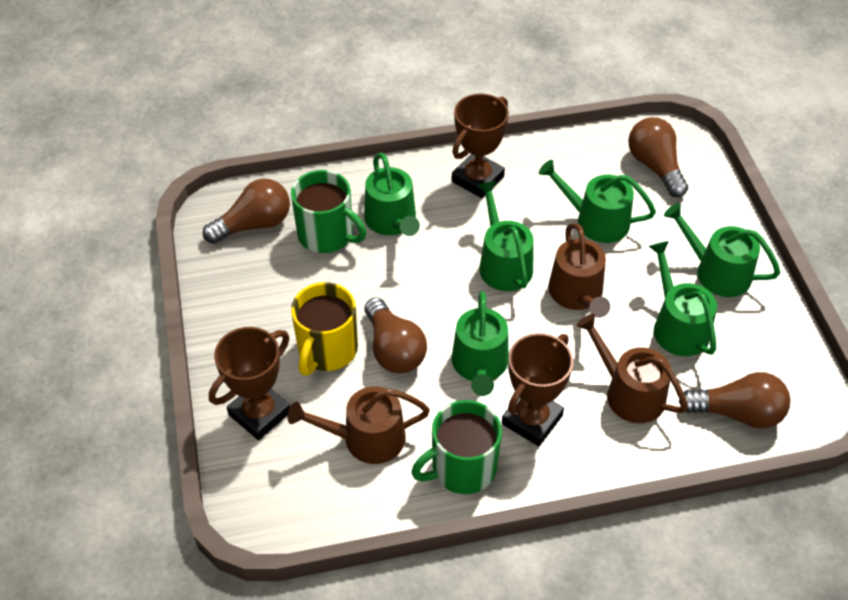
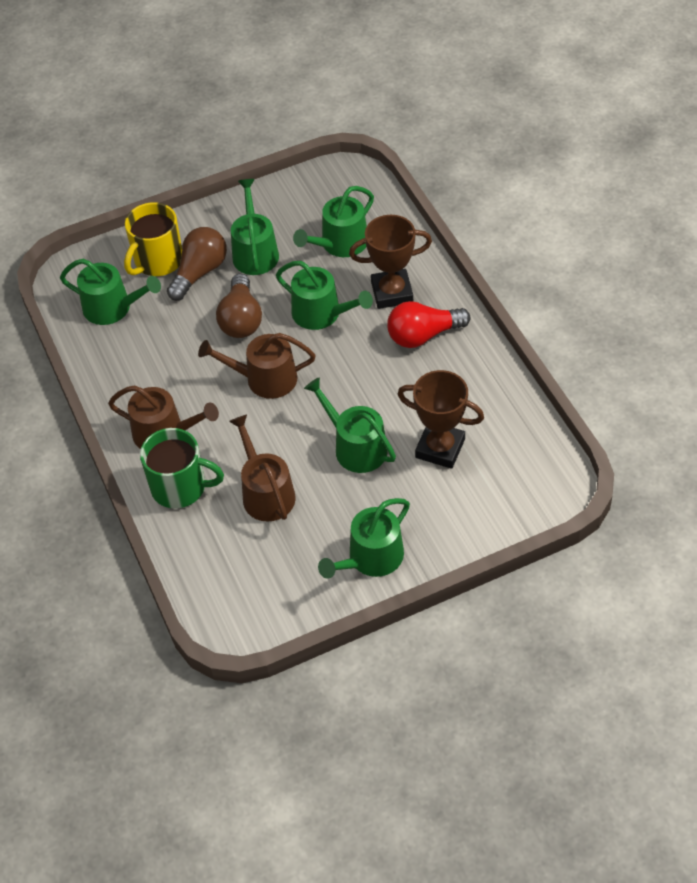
brown light bulb: 4 -> 2
brown trophy: 3 -> 2
green mug: 2 -> 1
red light bulb: 0 -> 1

